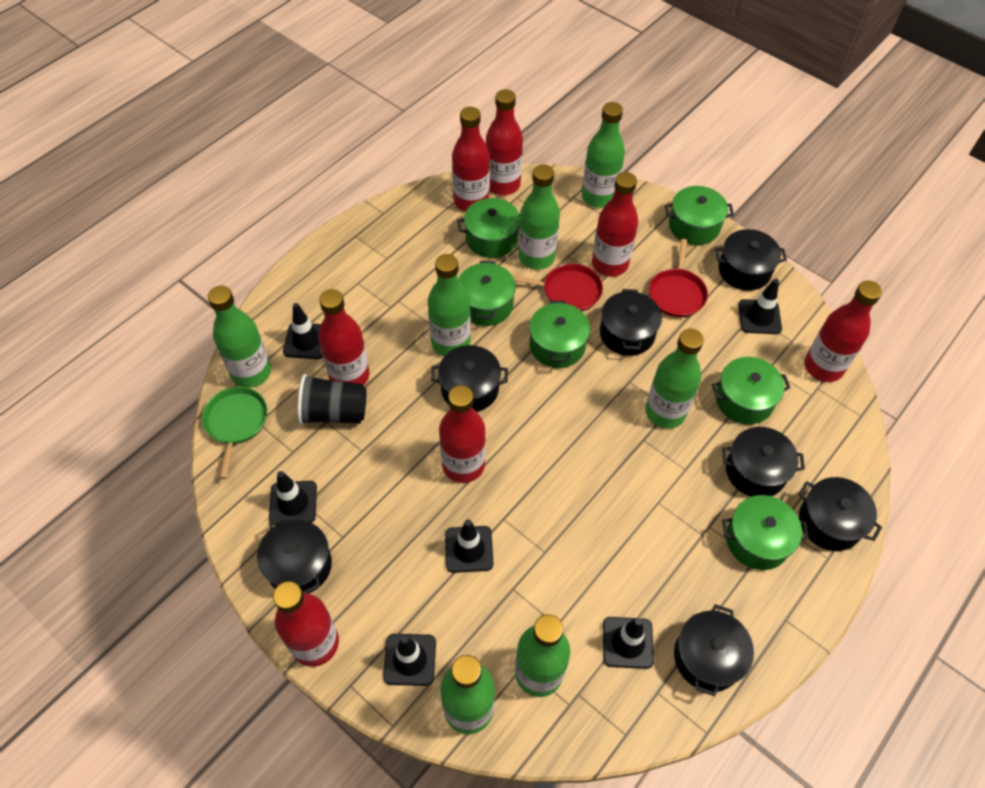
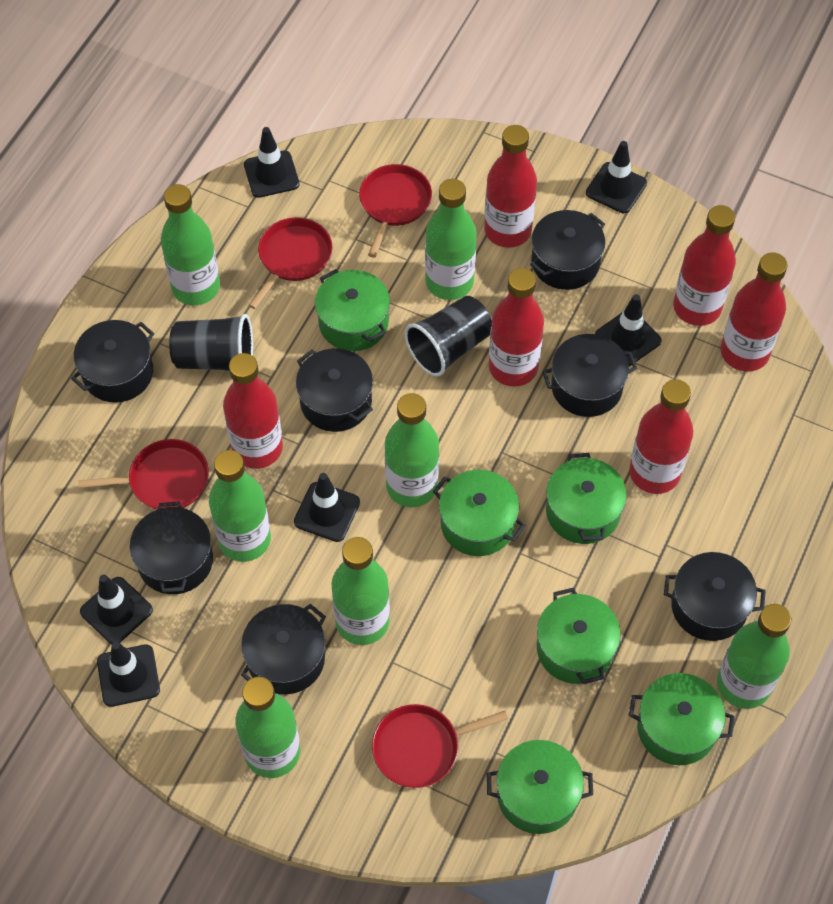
black cup: 1 -> 2
green pan: 1 -> 0
red bottle: 7 -> 6
red pan: 2 -> 4

